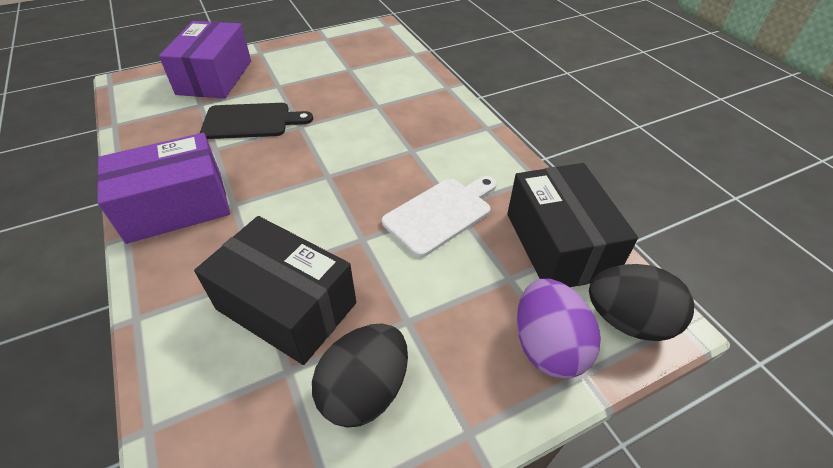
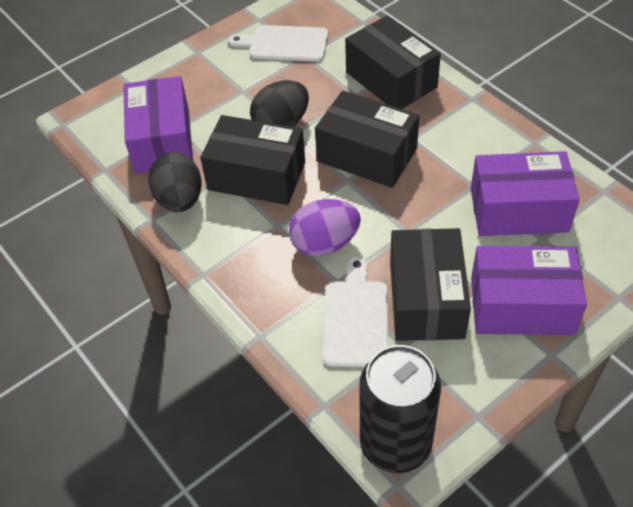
black box: 2 -> 4
black can: 0 -> 1
black cutting board: 1 -> 0
purple box: 2 -> 3
white cutting board: 1 -> 2

